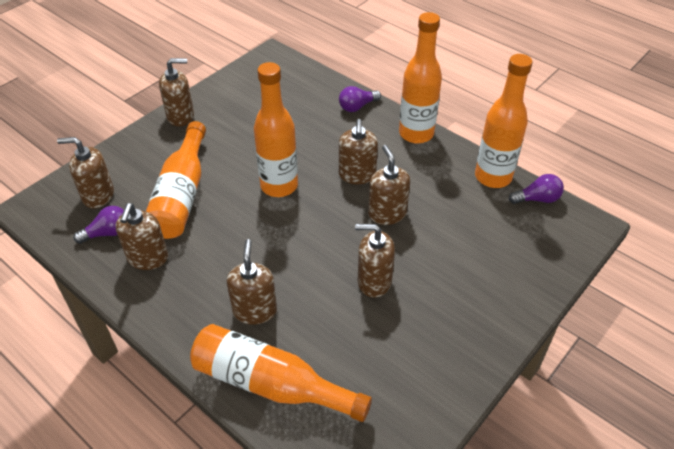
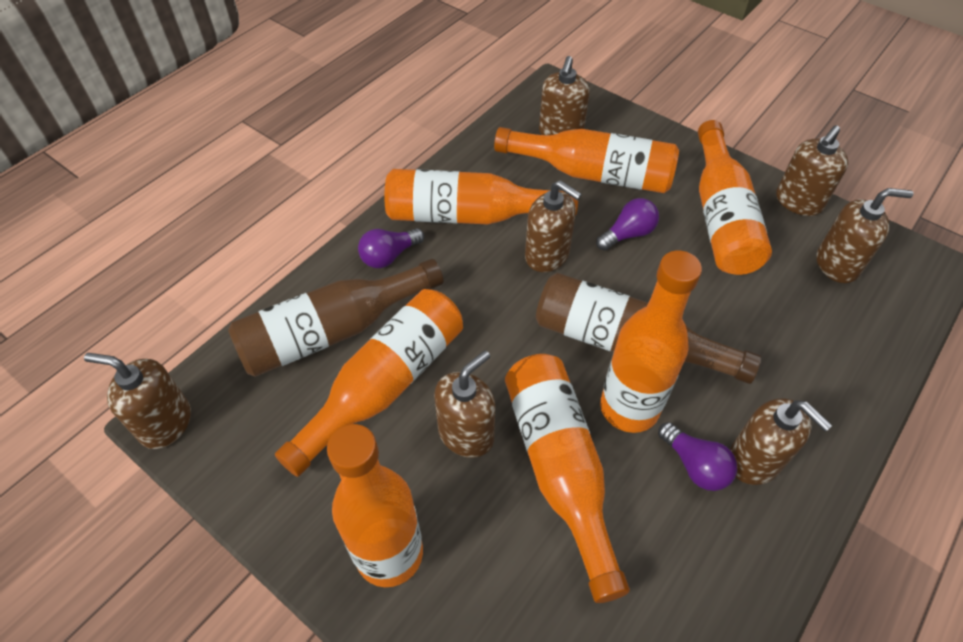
brown bottle: 0 -> 2
orange bottle: 5 -> 7

